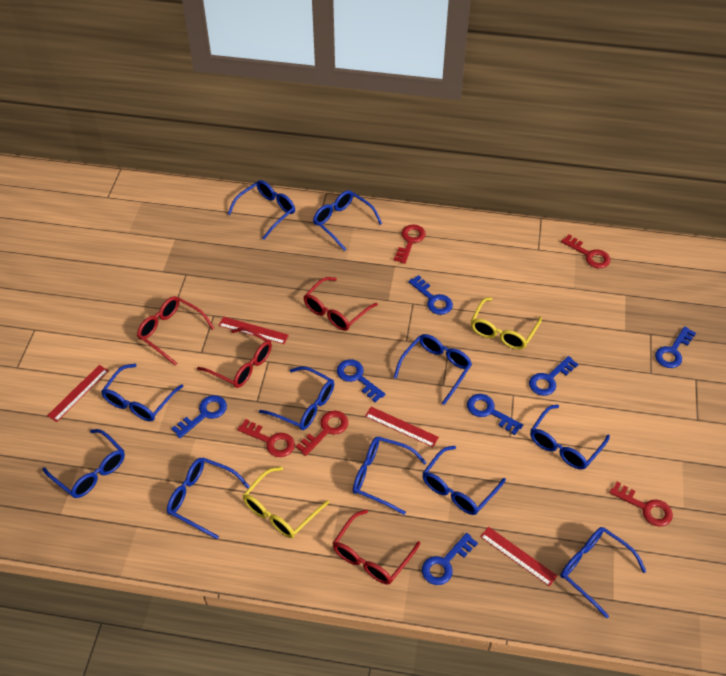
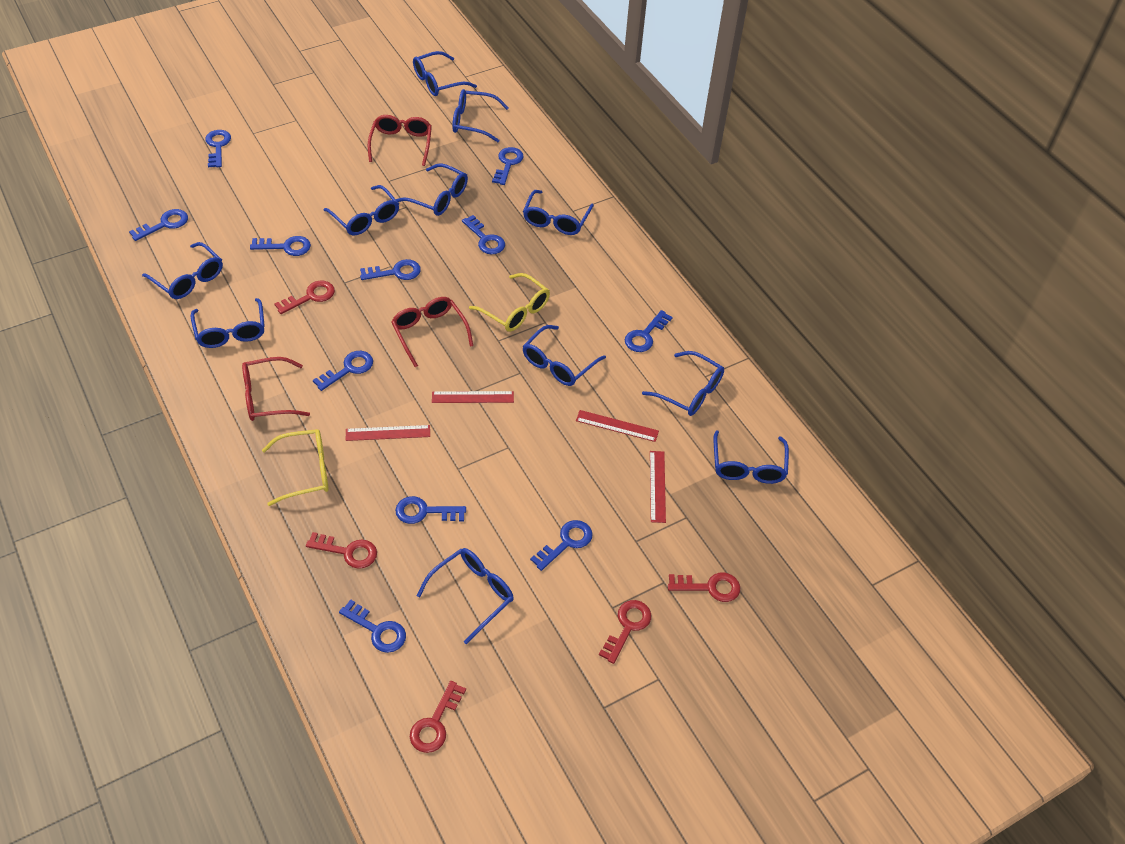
blue key: 7 -> 11
red glasses: 4 -> 3

